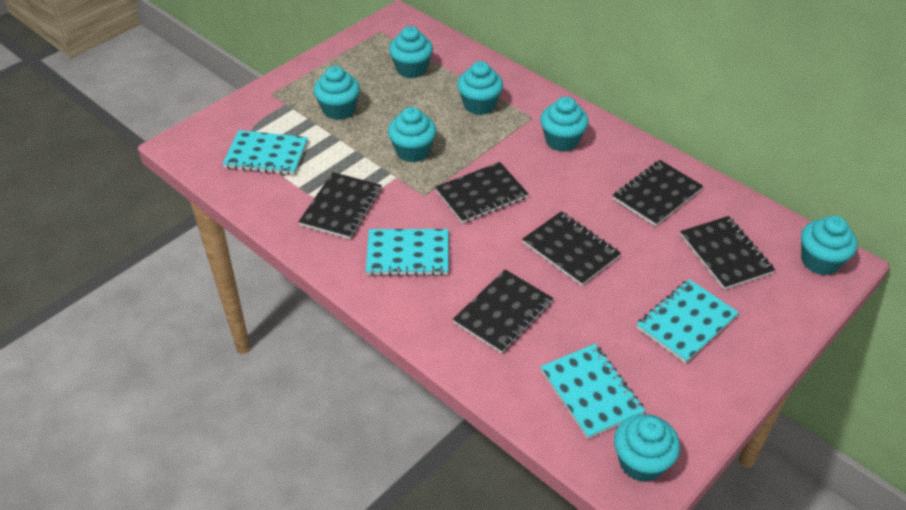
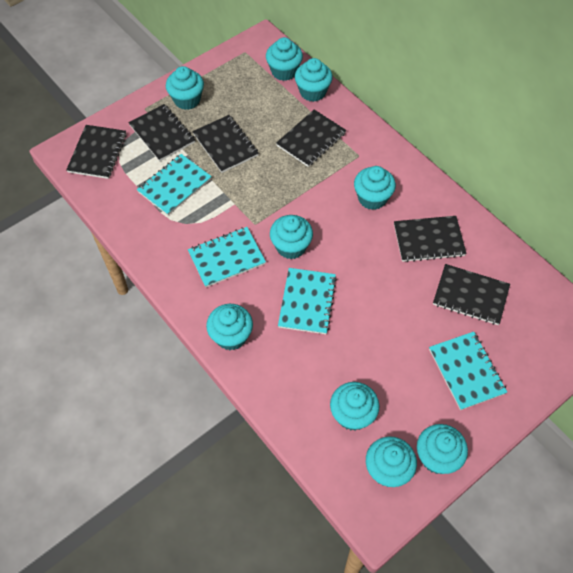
turquoise cupcake: 7 -> 9

